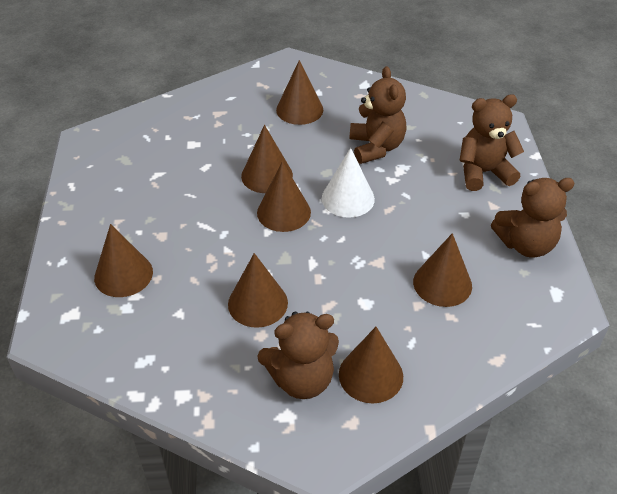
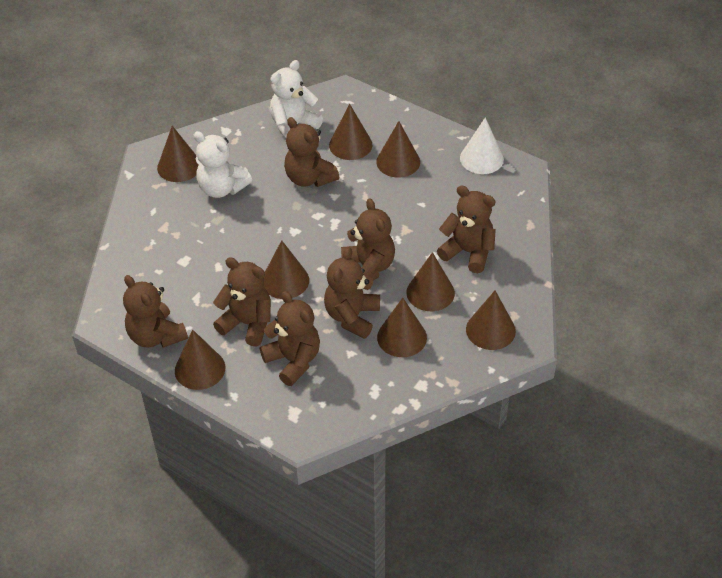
brown cone: 7 -> 8
brown teddy bear: 4 -> 7
white teddy bear: 0 -> 2

